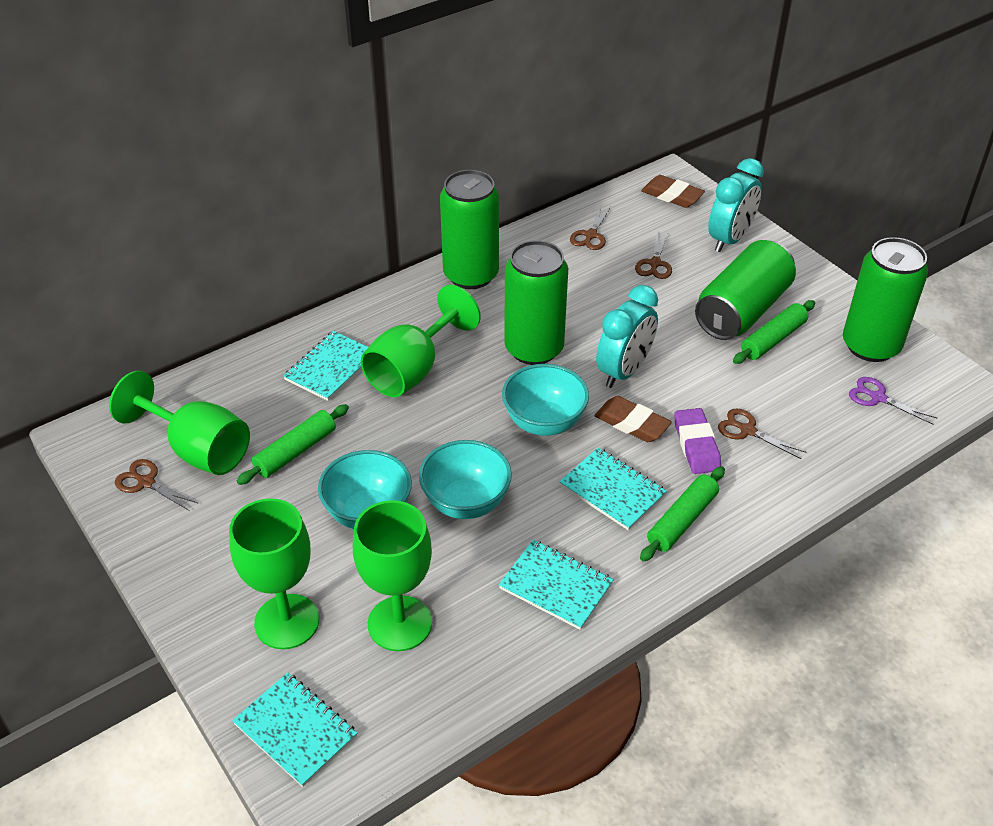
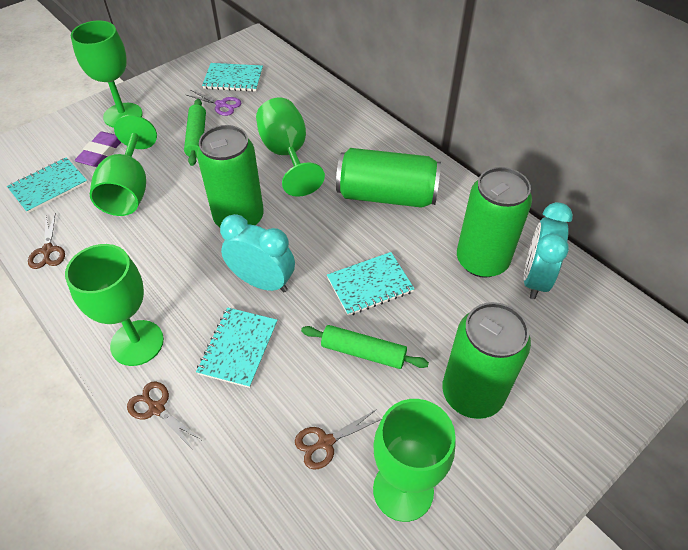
brown eraser: 2 -> 0
brown scissors: 4 -> 3
green goblet: 4 -> 5
green rolling pin: 3 -> 2
turquoise bowl: 3 -> 0

